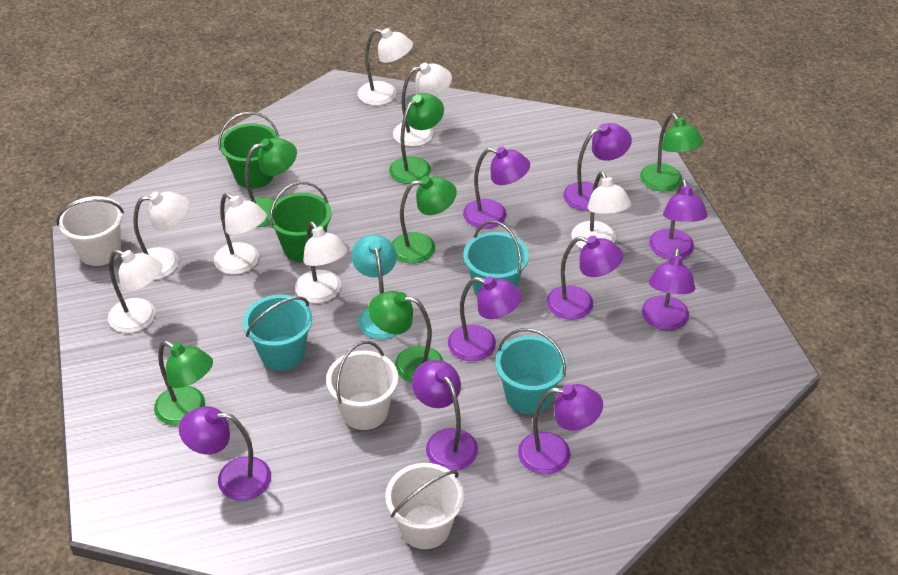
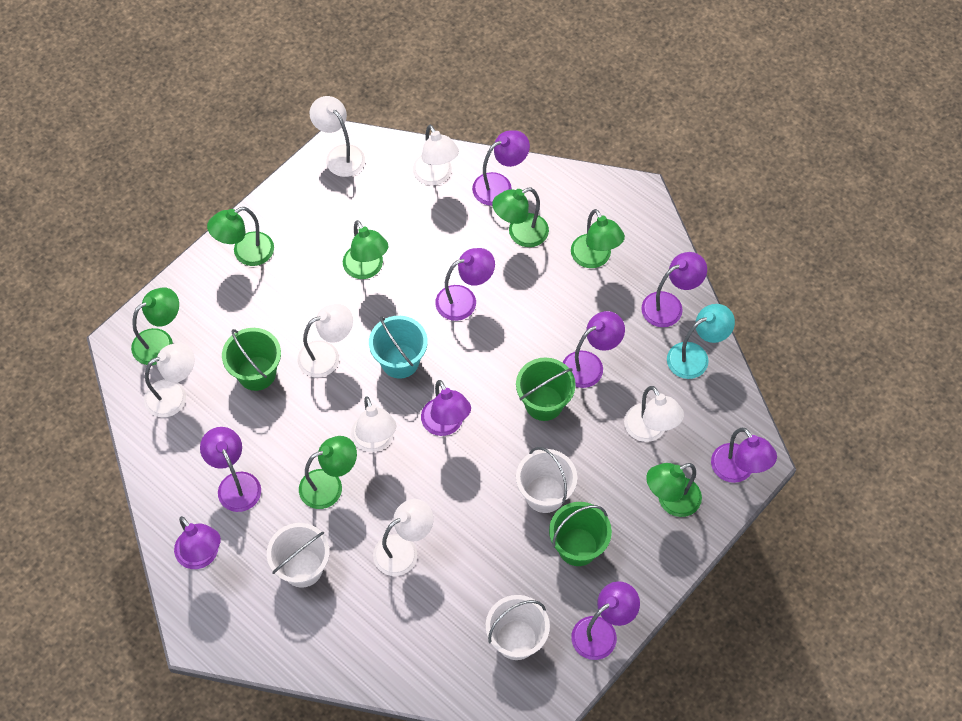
green bucket: 2 -> 3
green lamp: 6 -> 7
turquoise bucket: 3 -> 1

